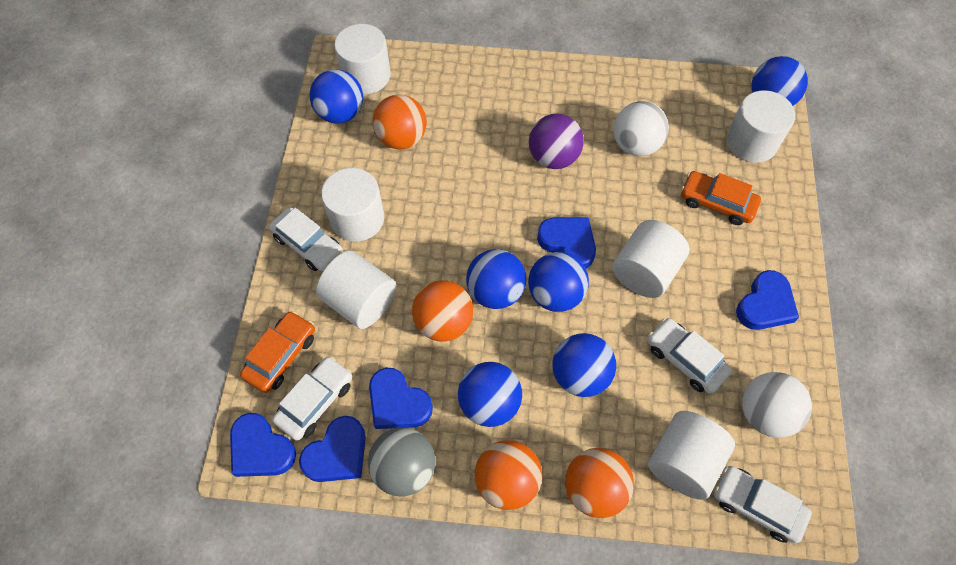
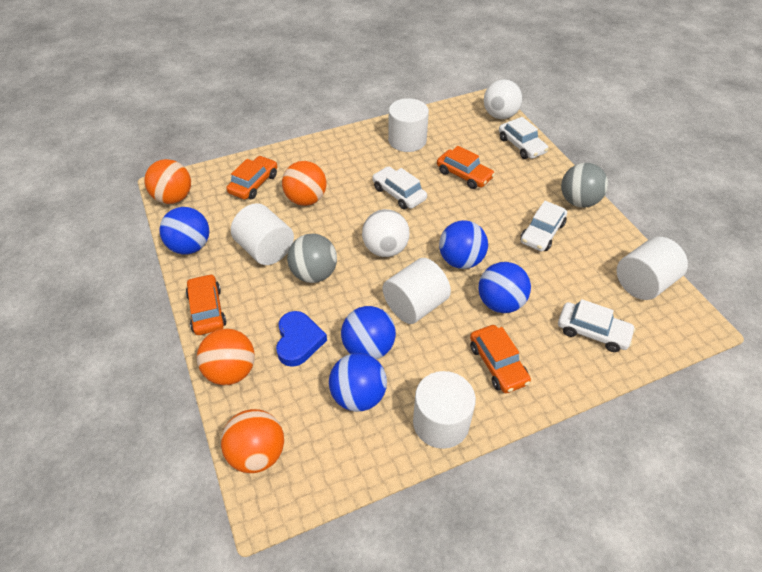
blue ball: 6 -> 5
blue heart: 5 -> 1
grey ball: 1 -> 2
orange car: 2 -> 4
purple ball: 1 -> 0
white cylinder: 6 -> 5

